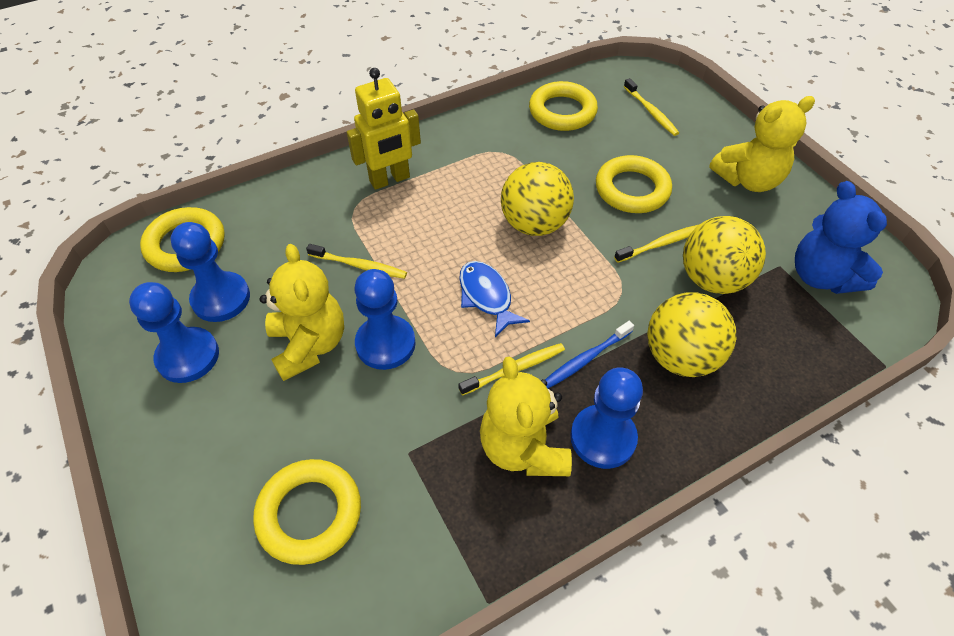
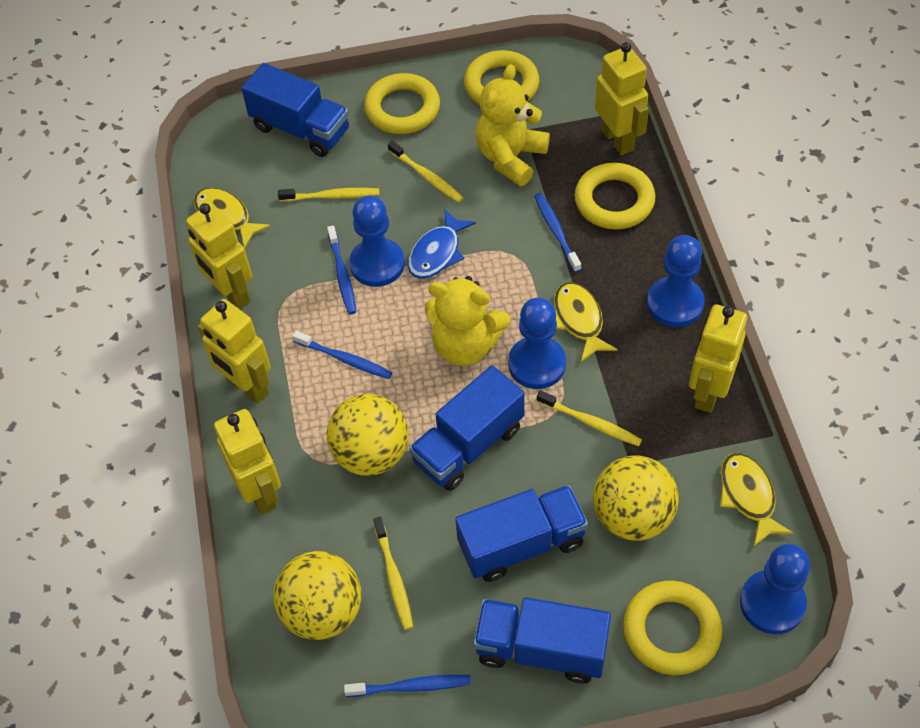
blue teddy bear: 1 -> 0
blue toothbrush: 1 -> 4
blue truck: 0 -> 4
yellow fish: 0 -> 3
yellow robot: 1 -> 5
yellow teddy bear: 3 -> 2

